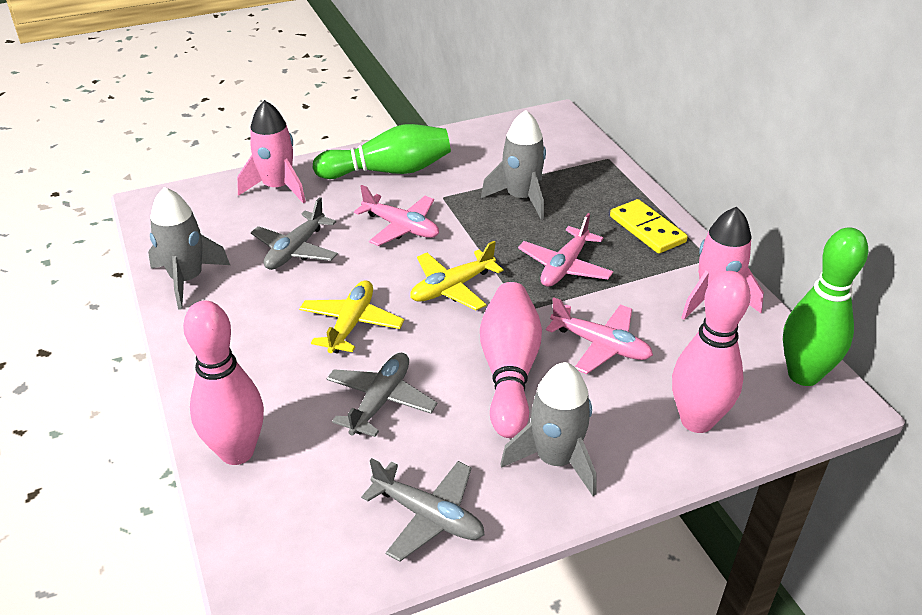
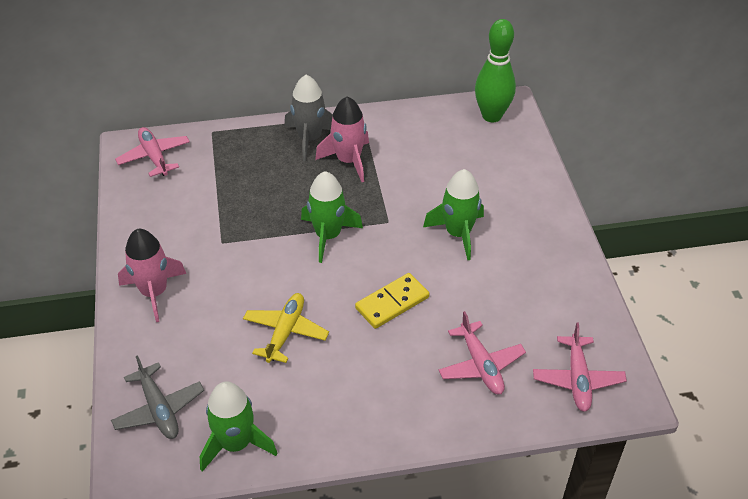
green bowling pin: 2 -> 1
green rocket: 0 -> 3
grey plane: 3 -> 1
grey rocket: 3 -> 1
pink bowling pin: 3 -> 0
yellow plane: 2 -> 1

